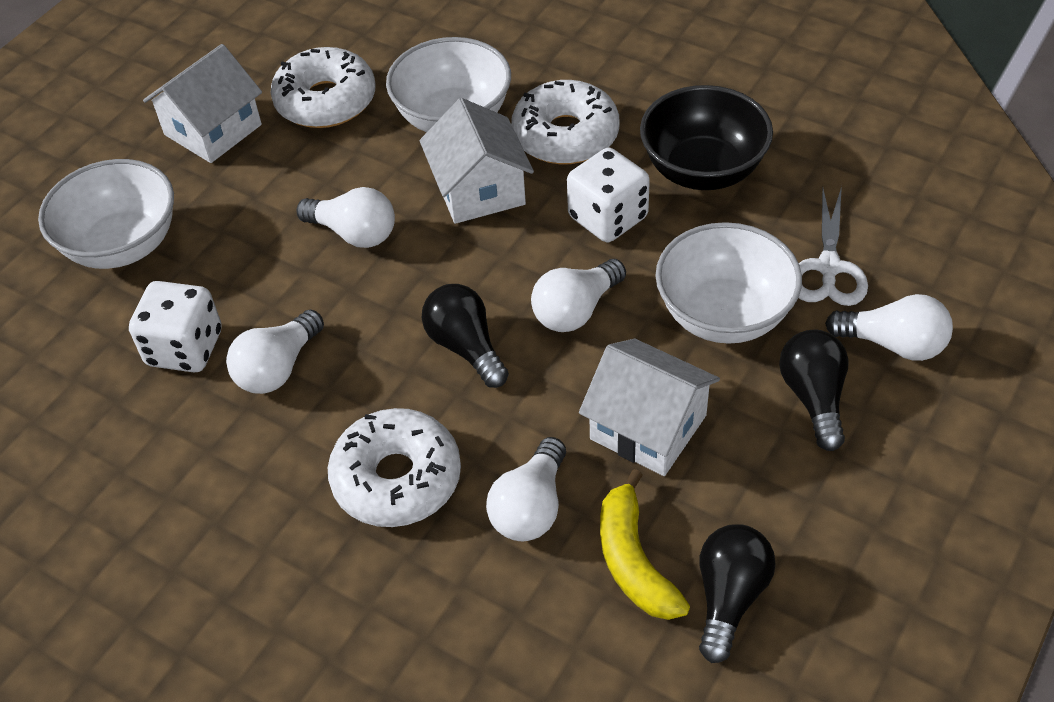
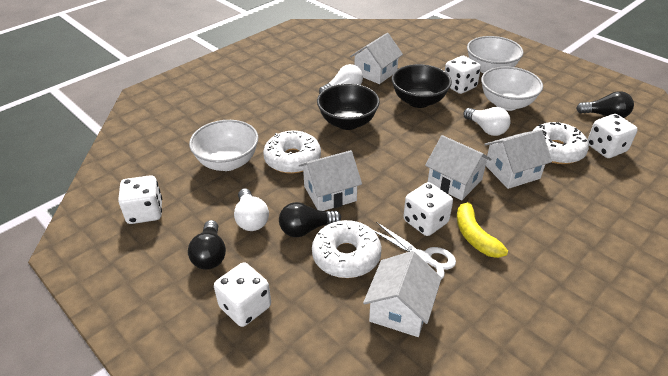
black bowl: 1 -> 2
white dice: 2 -> 5
white house: 3 -> 5
white light bulb: 5 -> 3

